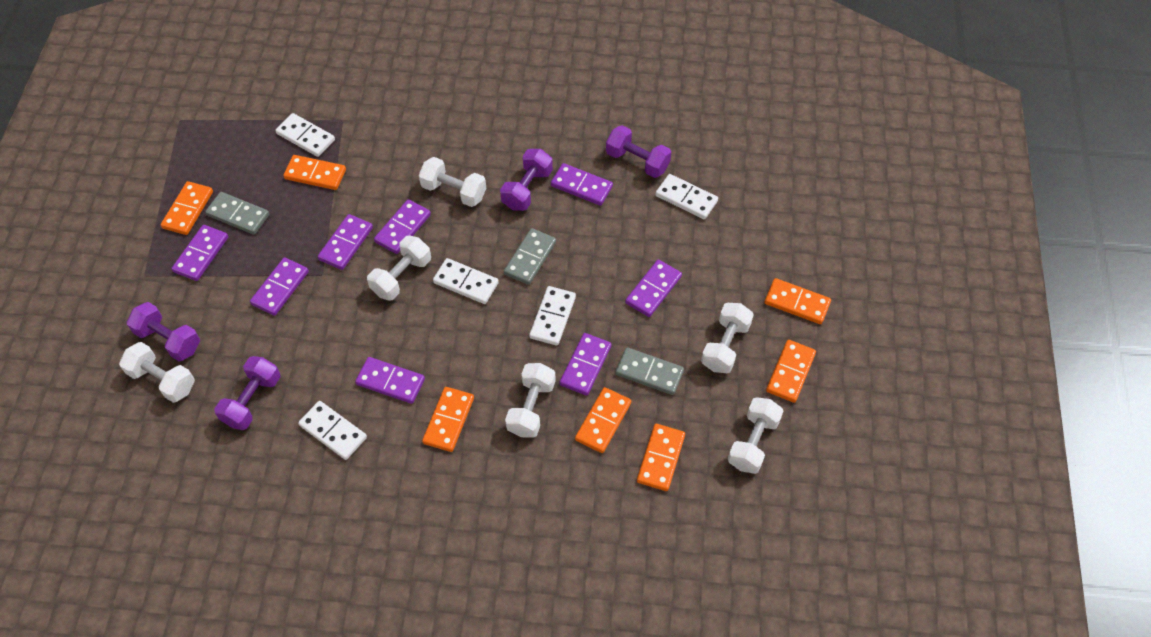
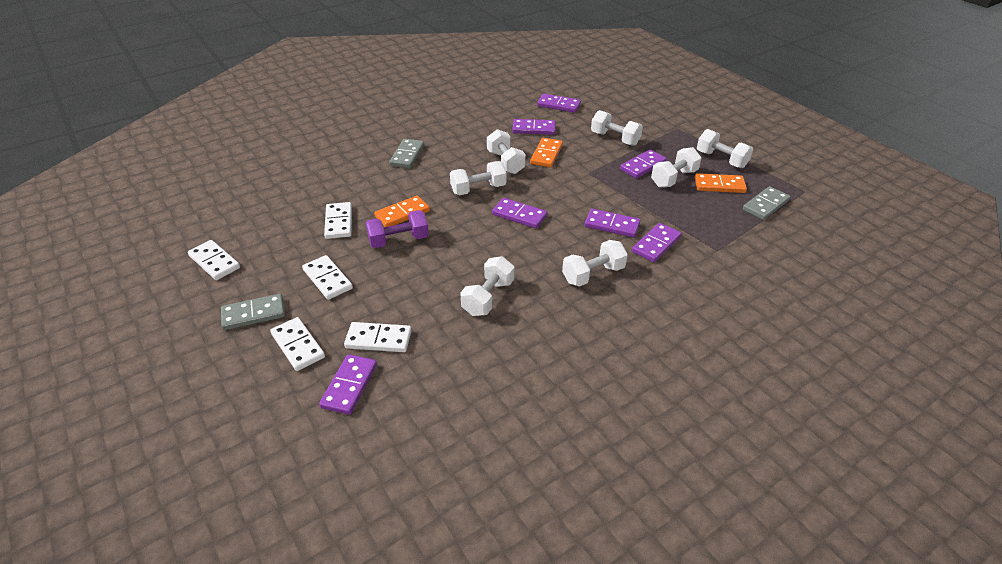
orange domino: 7 -> 3
purple domino: 8 -> 7
purple dumbbell: 4 -> 1
white dumbbell: 6 -> 7

